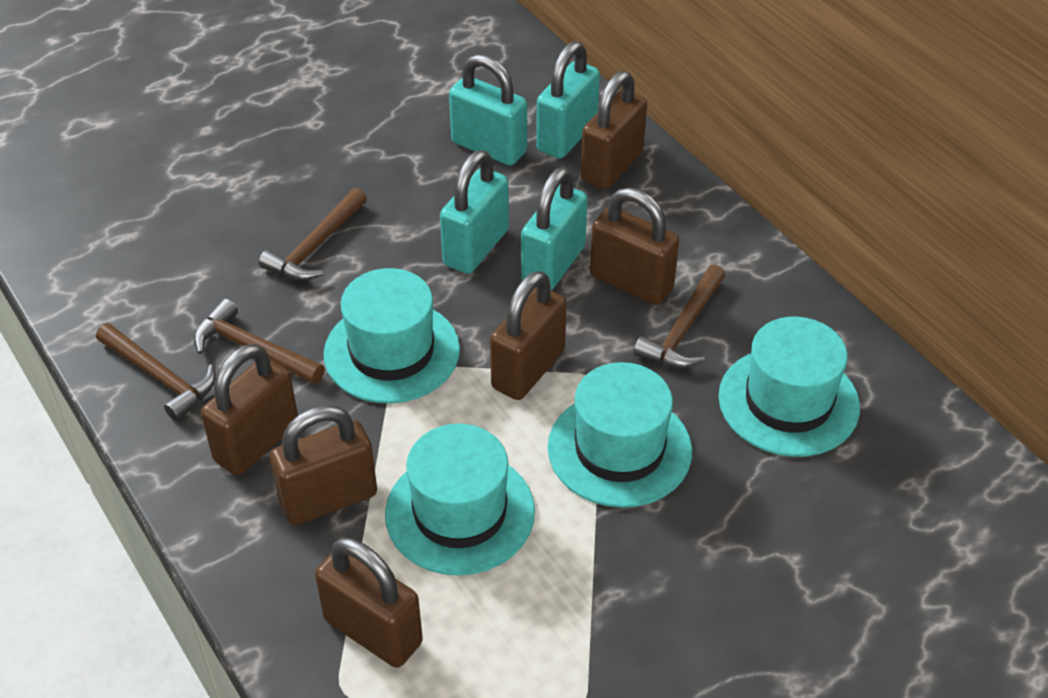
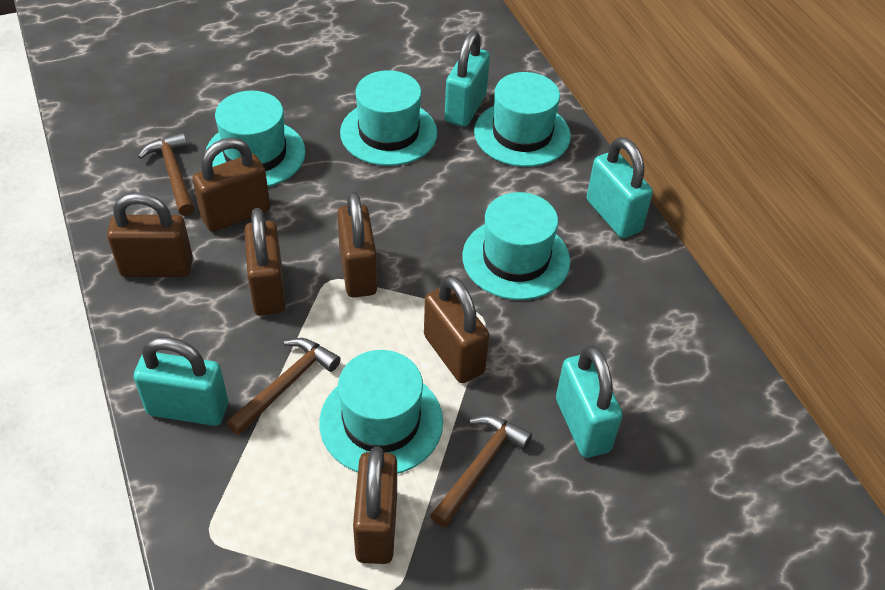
brown hammer: 4 -> 3
turquoise hat: 4 -> 5

